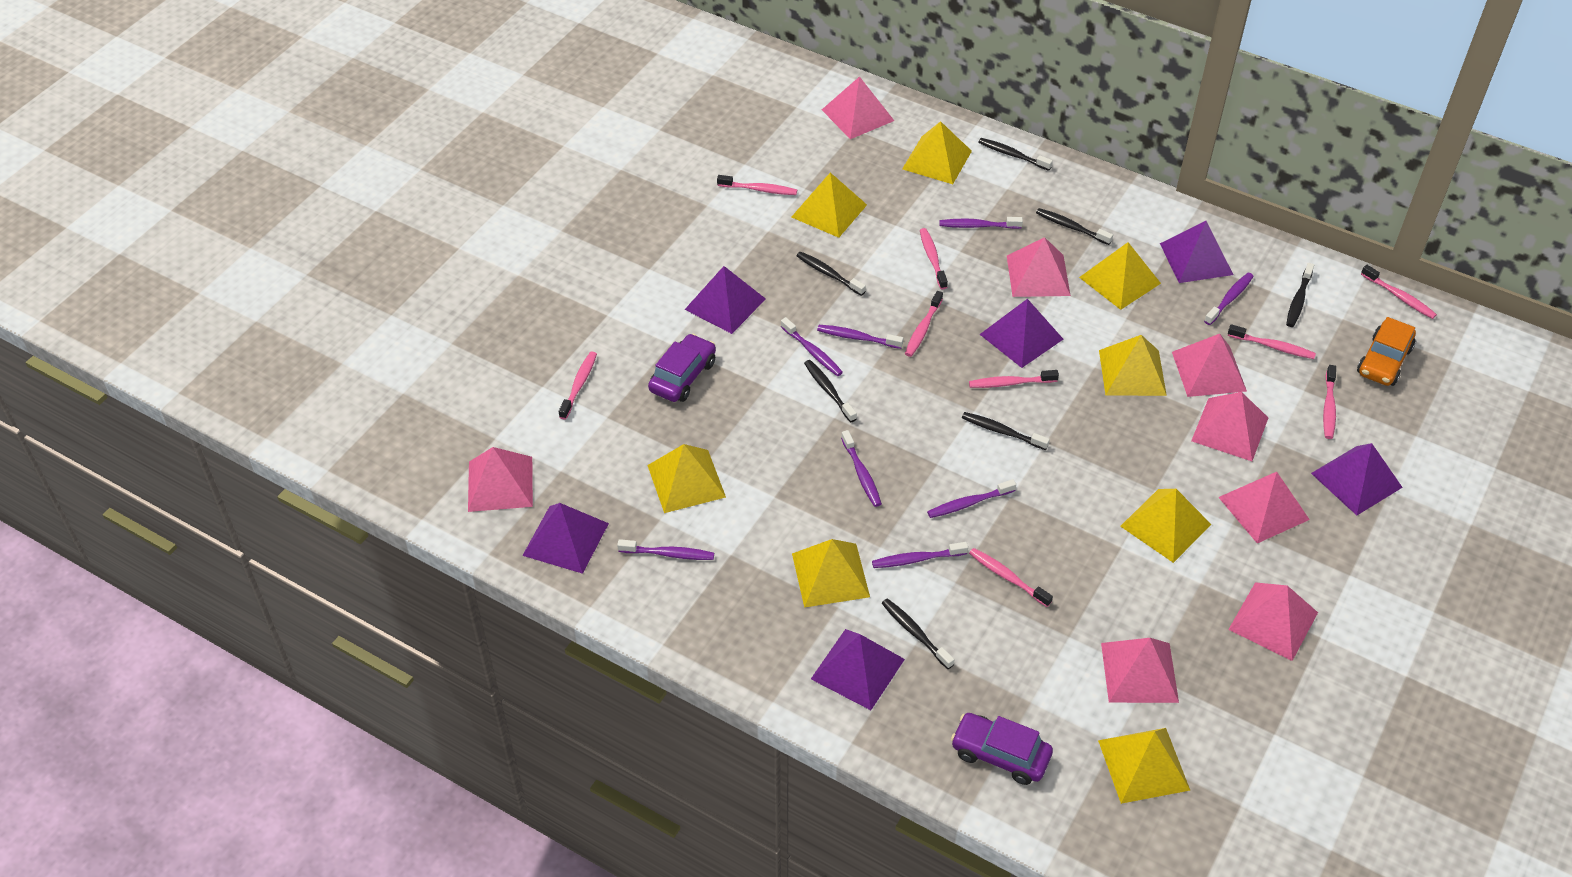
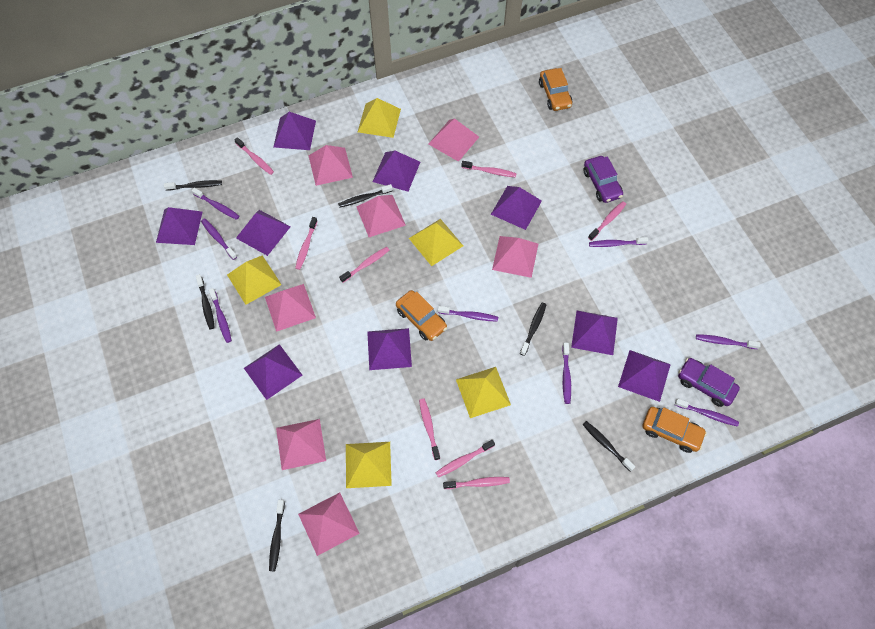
black toothbrush: 7 -> 6
orange car: 1 -> 3
pink pyramid: 8 -> 7
pink toothbrush: 9 -> 8
purple pyramid: 6 -> 9
yellow pyramid: 8 -> 5

